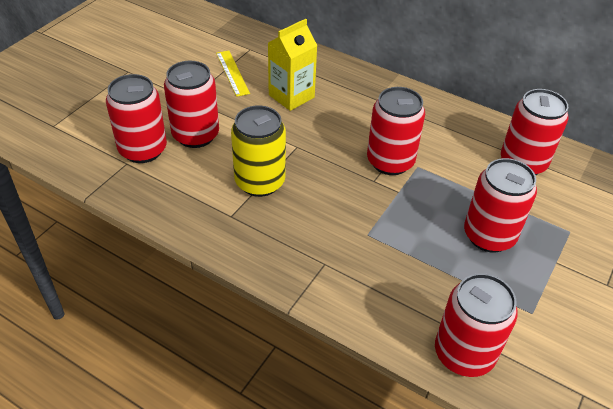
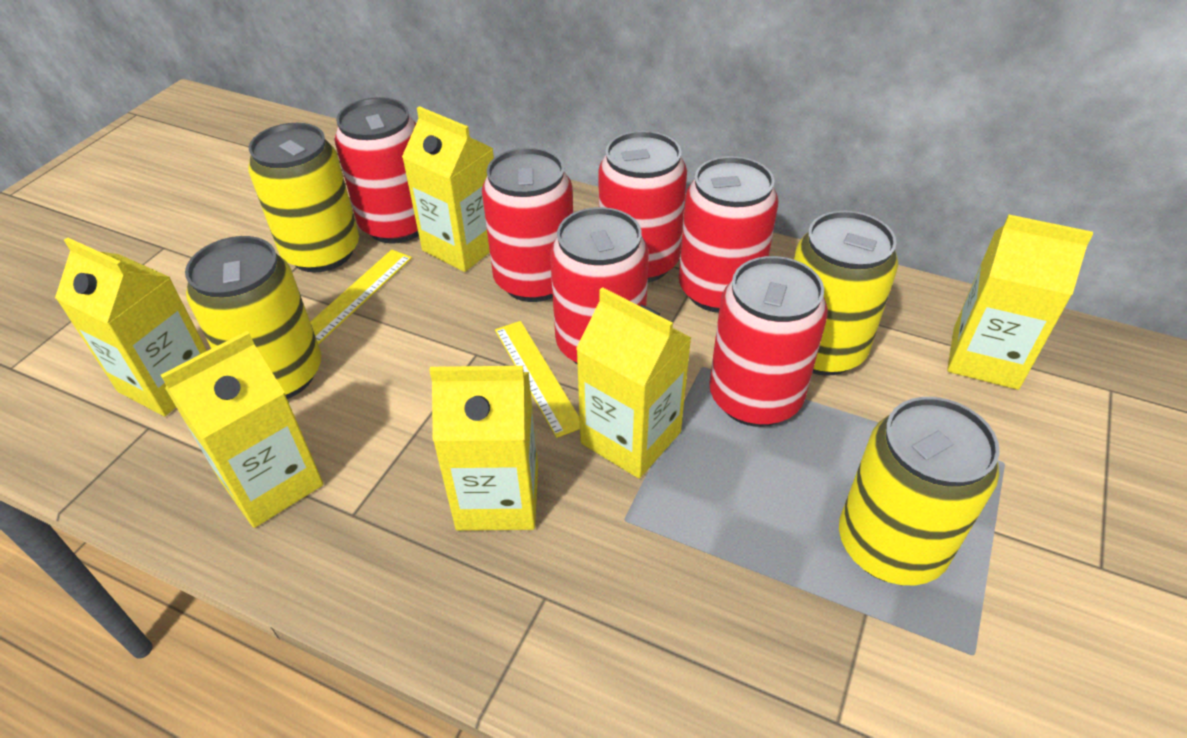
yellow can: 1 -> 4
yellow carton: 1 -> 6
yellow ruler: 1 -> 2

